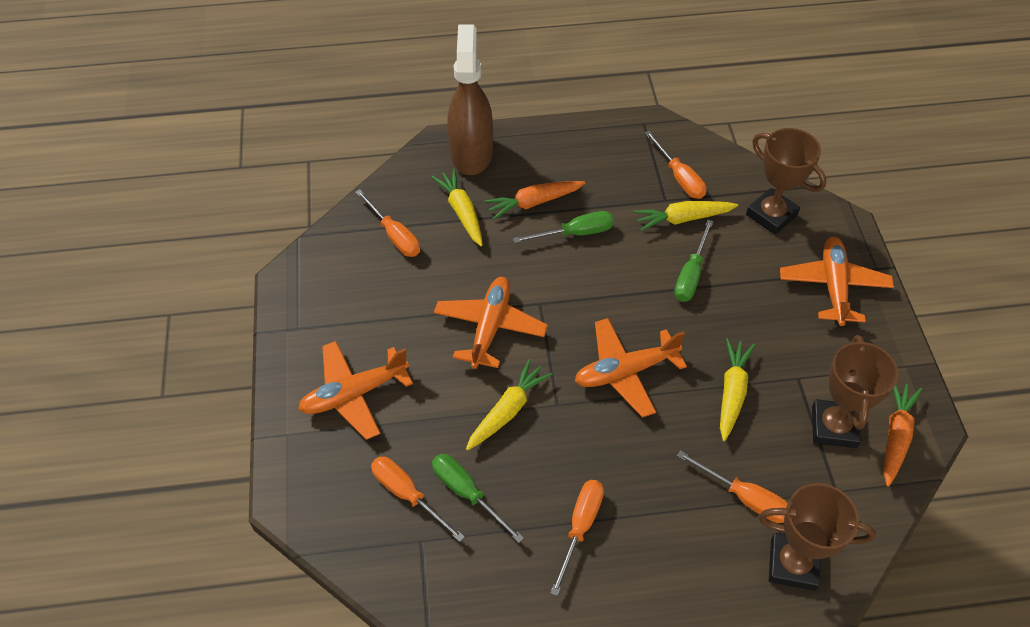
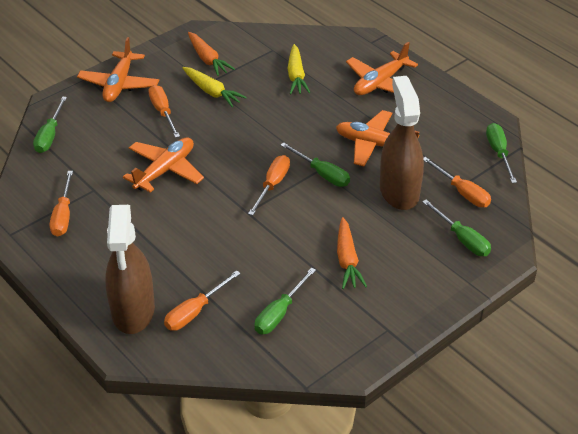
brown spray bottle: 1 -> 2
brown trophy: 3 -> 0
green screwdriver: 3 -> 5
yellow carrot: 4 -> 2

